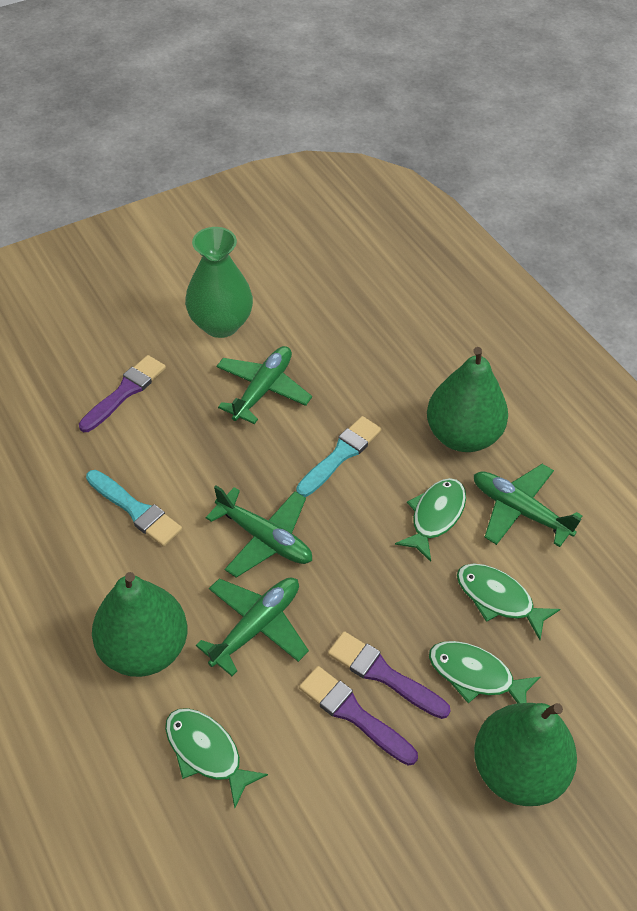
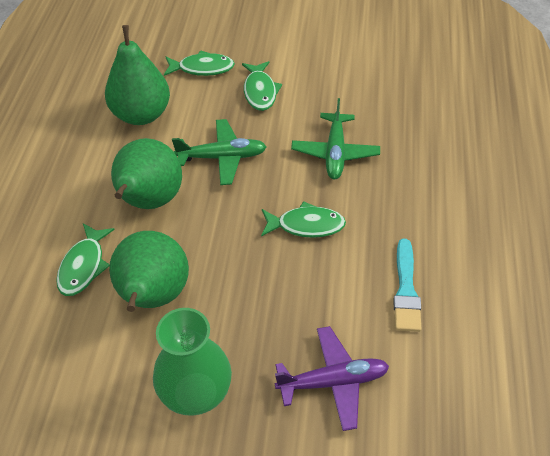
green plane: 4 -> 2
purple brush: 3 -> 0
purple plane: 0 -> 1
turquoise brush: 2 -> 1

